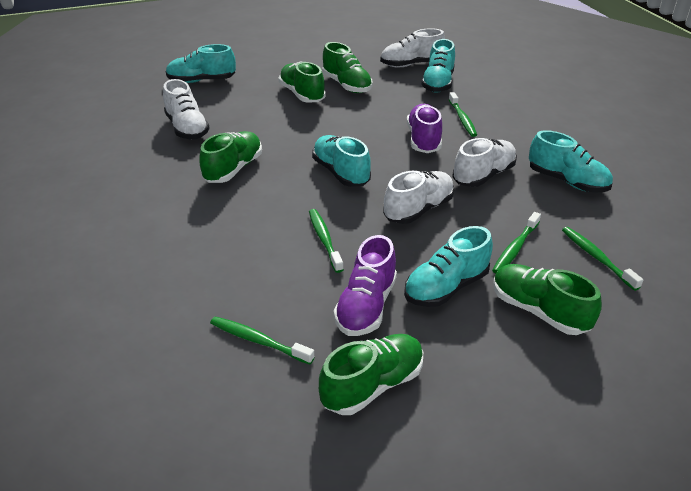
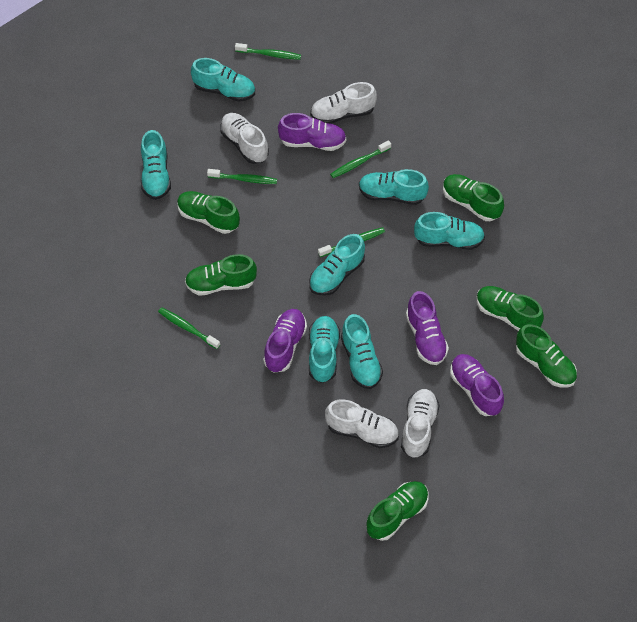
green shoe: 5 -> 6
purple shoe: 2 -> 4
turquoise shoe: 5 -> 7

